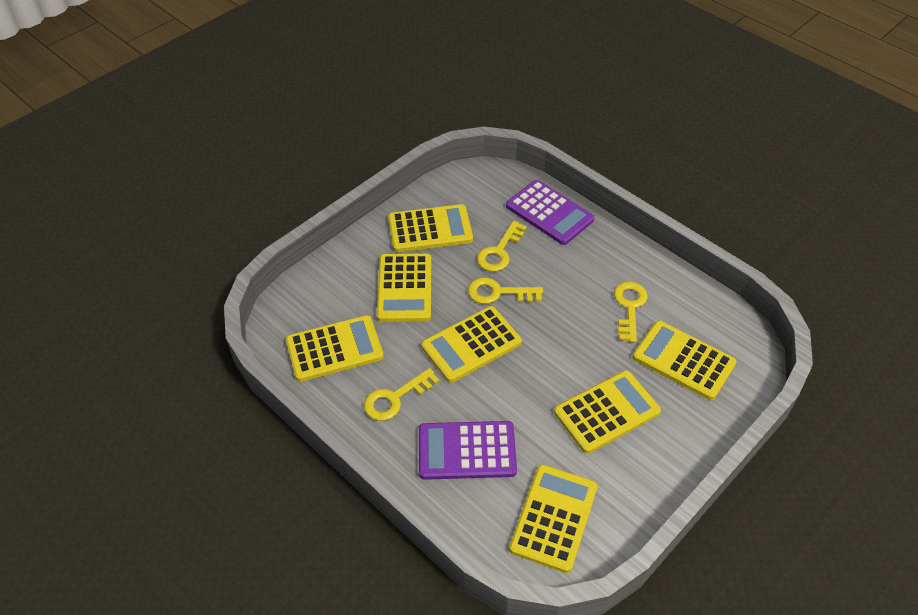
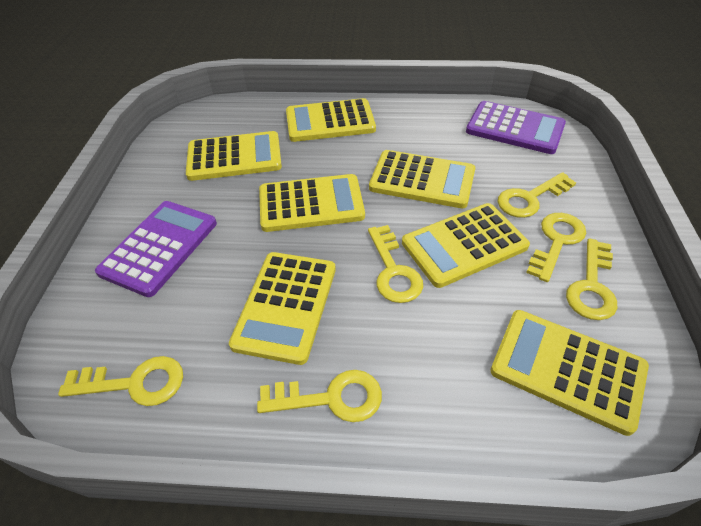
yellow key: 4 -> 6

